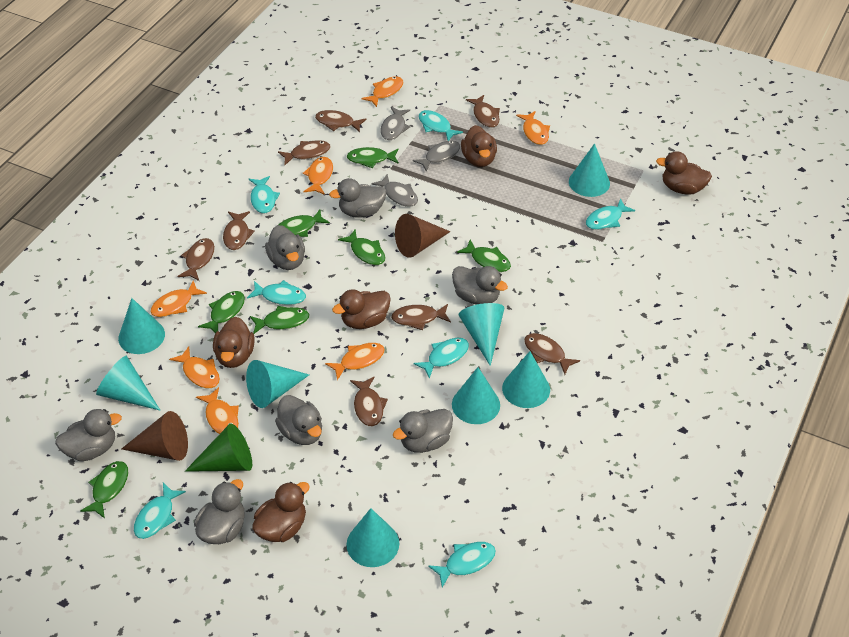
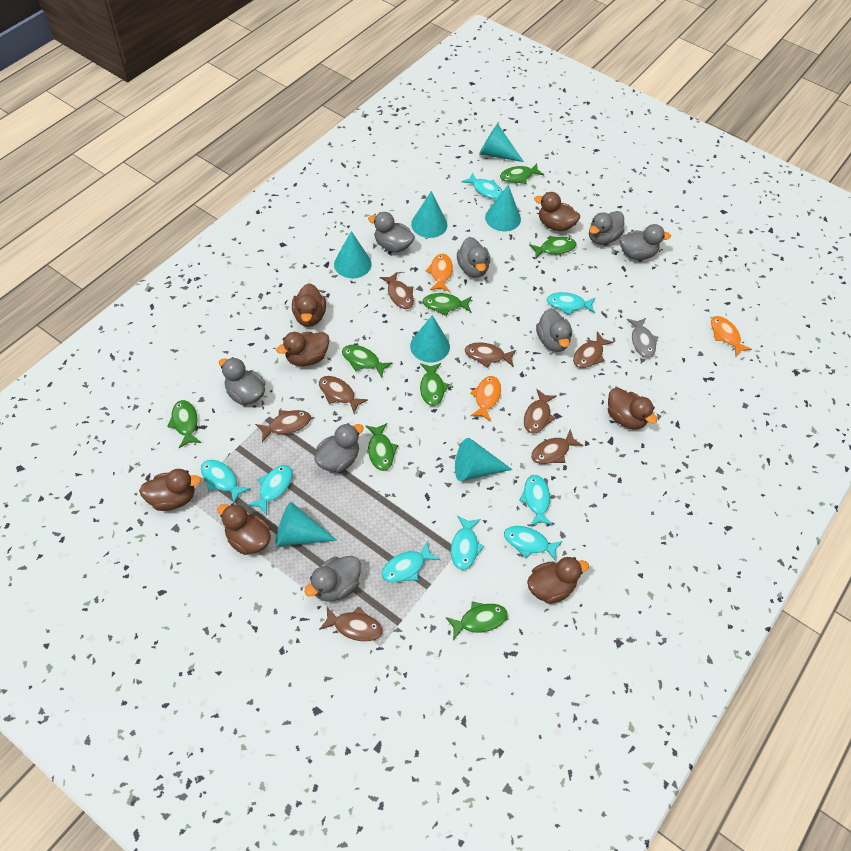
brown cone: 2 -> 0
brown duck: 5 -> 7
green cone: 1 -> 0
green fish: 7 -> 8
grey duck: 7 -> 8
grey fish: 3 -> 1
orange fish: 7 -> 3
turquoise cone: 8 -> 7
turquoise fish: 7 -> 8

